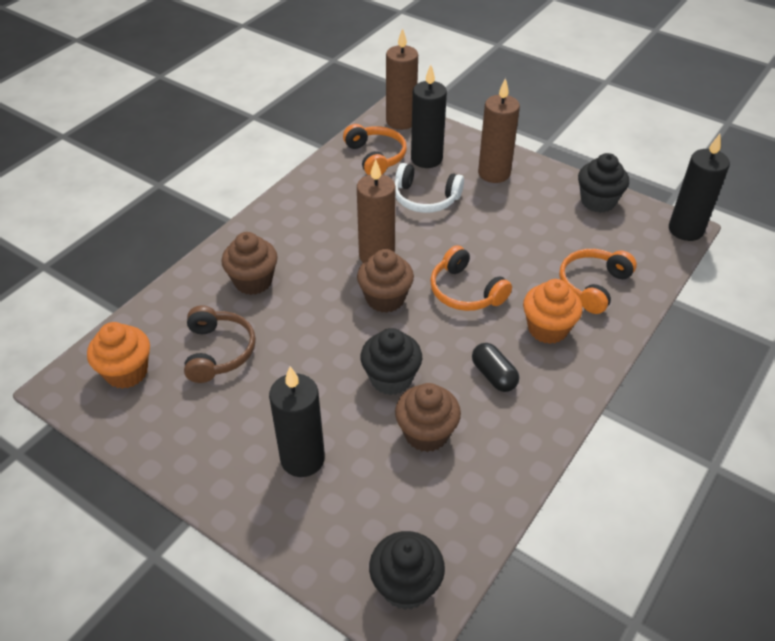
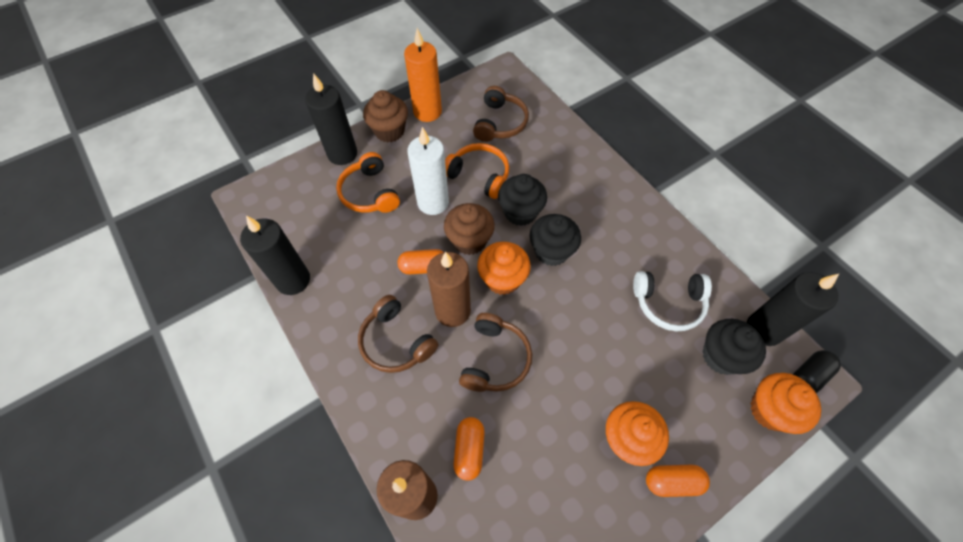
brown candle: 3 -> 2
brown cupcake: 3 -> 2
brown headphones: 1 -> 3
orange candle: 0 -> 1
orange capsule: 0 -> 3
orange cupcake: 2 -> 3
orange headphones: 3 -> 2
white candle: 0 -> 1

